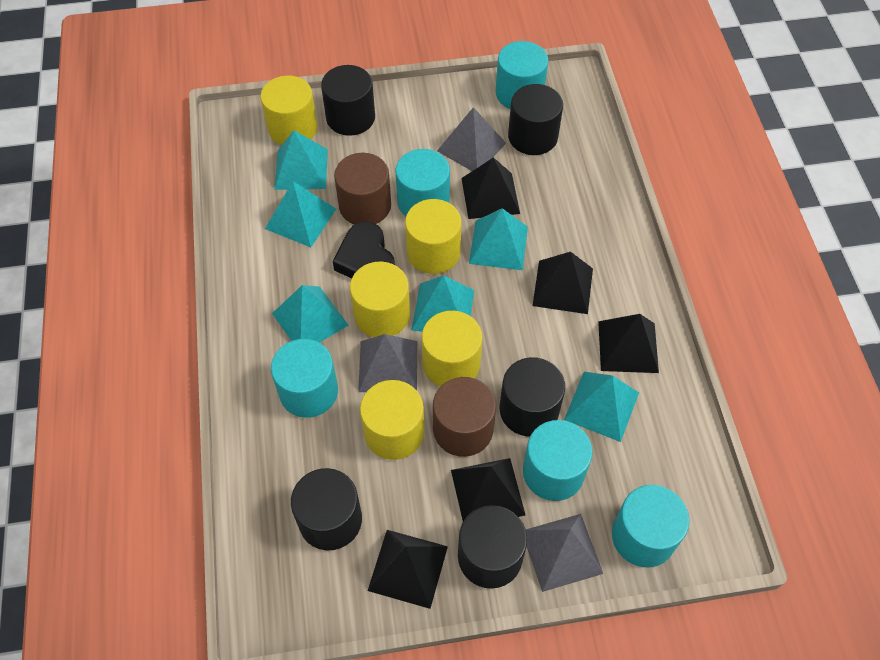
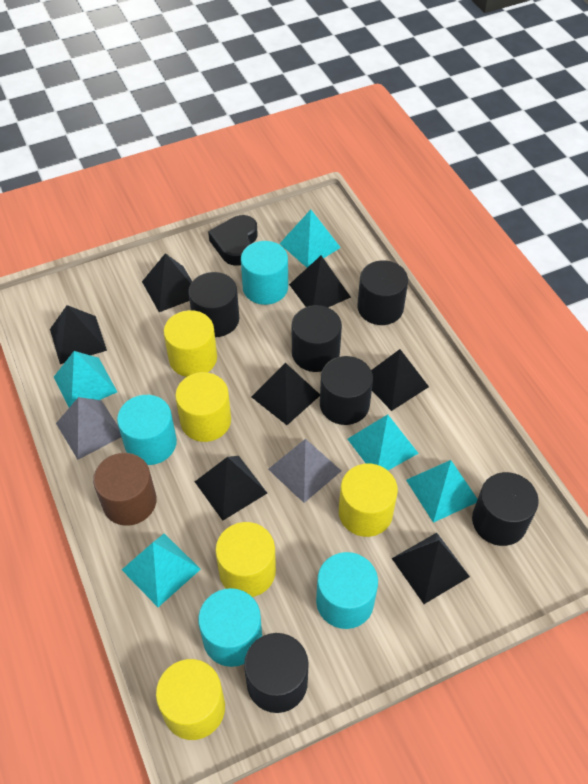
black cylinder: 5 -> 6
black pyramid: 5 -> 7
brown cylinder: 2 -> 1
grey pyramid: 3 -> 2
turquoise cylinder: 5 -> 4
turquoise pyramid: 6 -> 5

